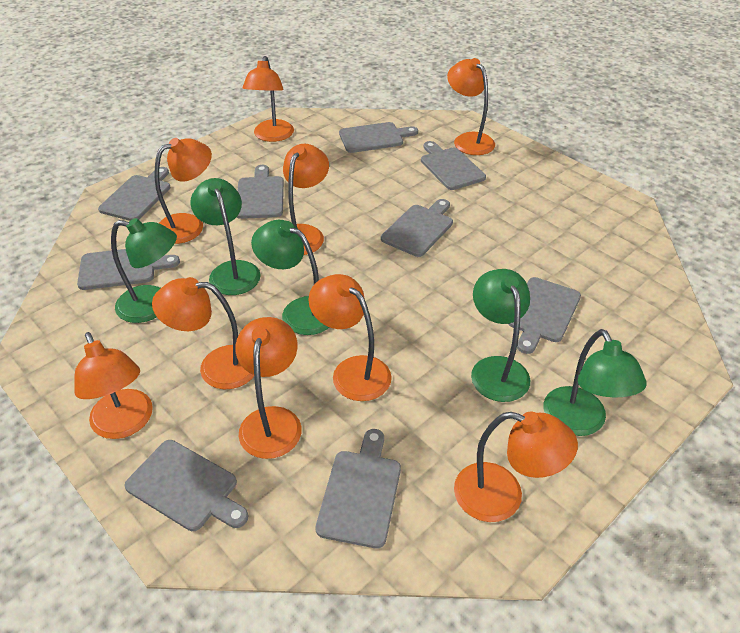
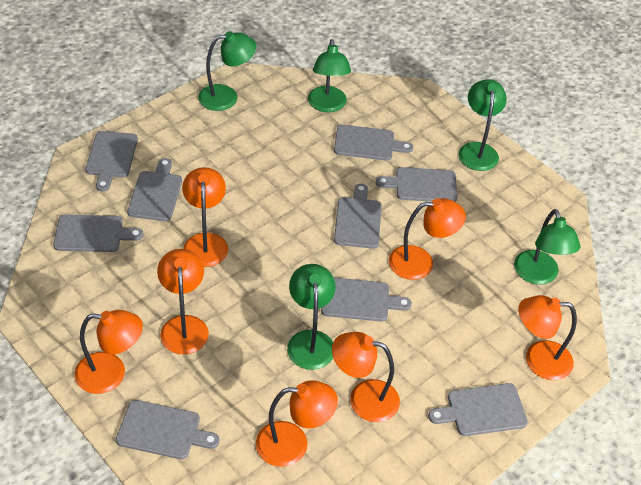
orange lamp: 9 -> 7

